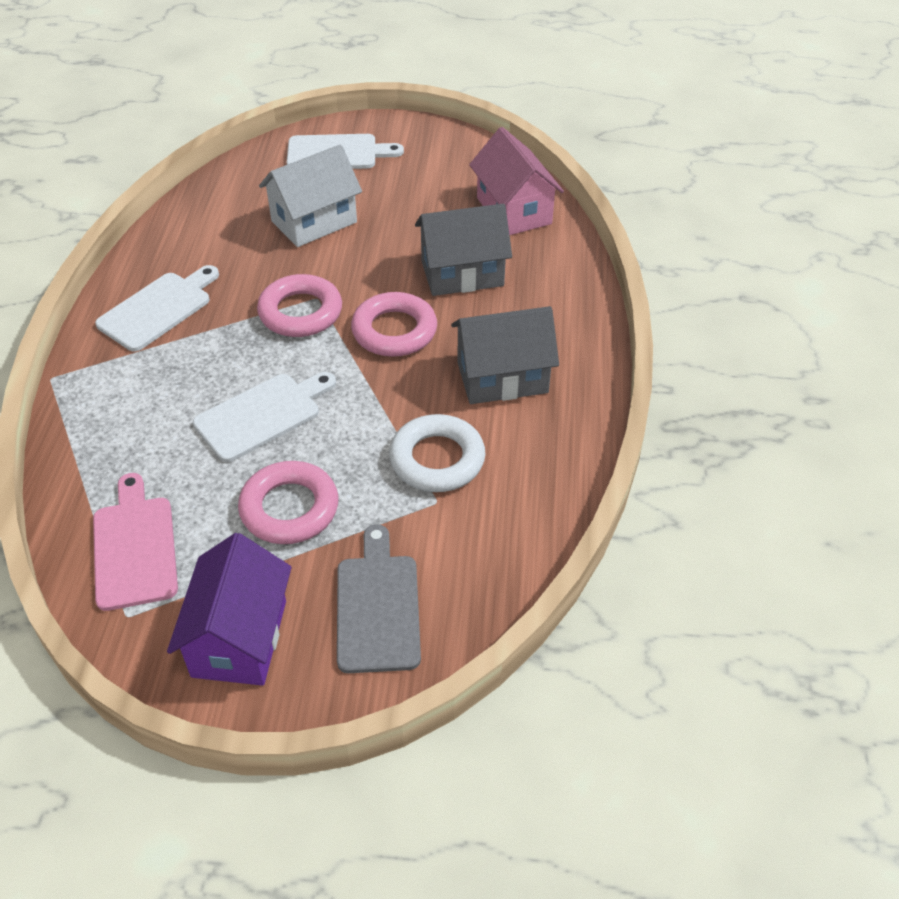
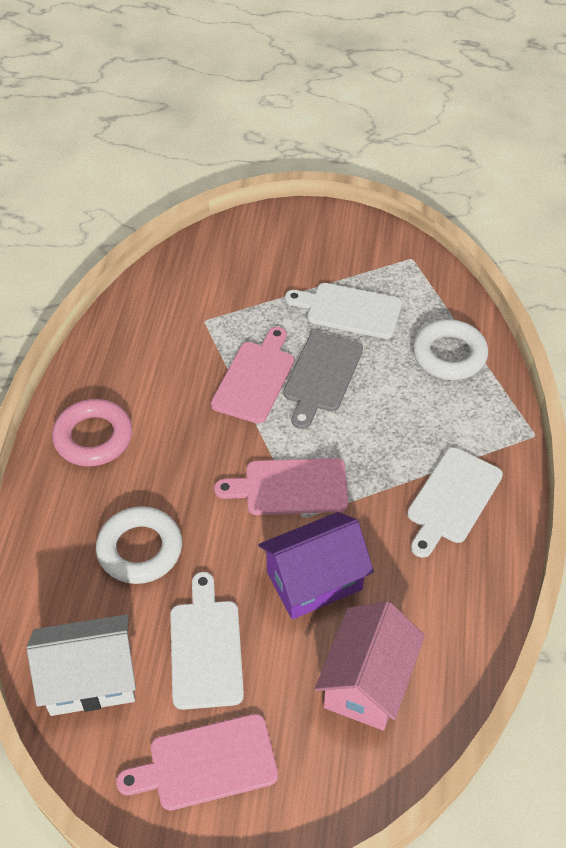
grey house: 2 -> 0
pink cutting board: 1 -> 3
pink ring: 3 -> 1
white ring: 1 -> 2

